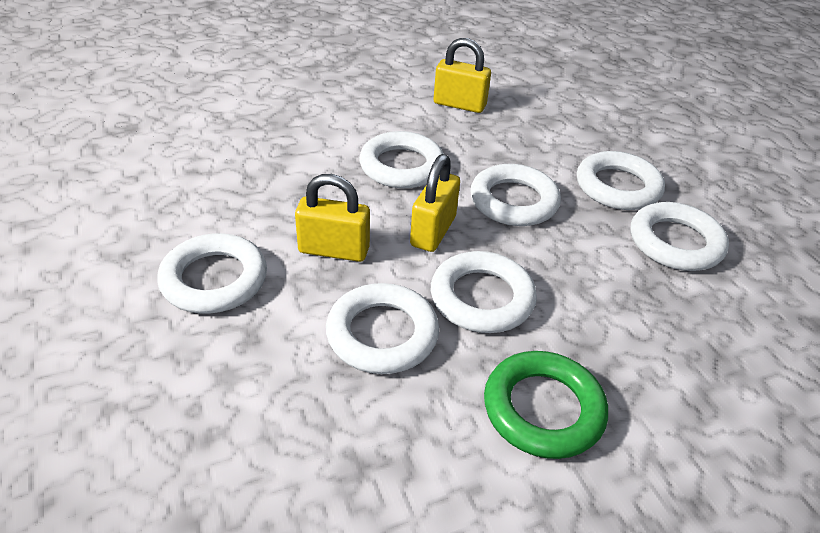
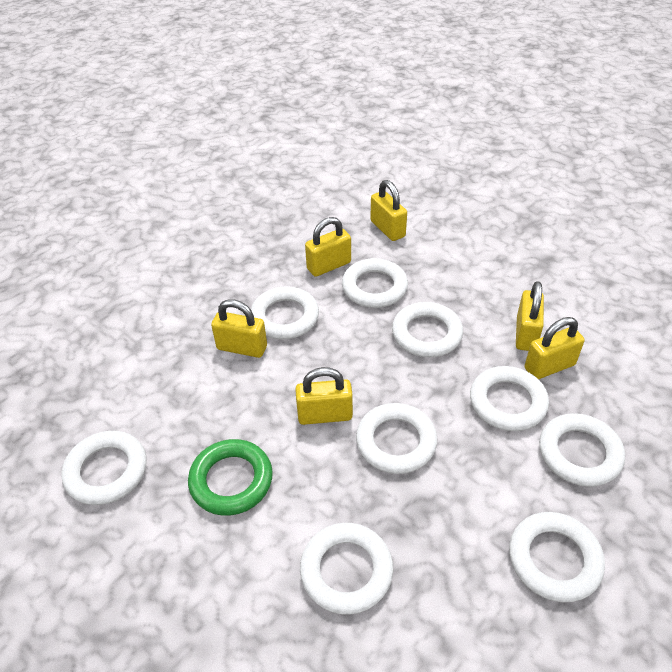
white ring: 7 -> 9
yellow padlock: 3 -> 6

